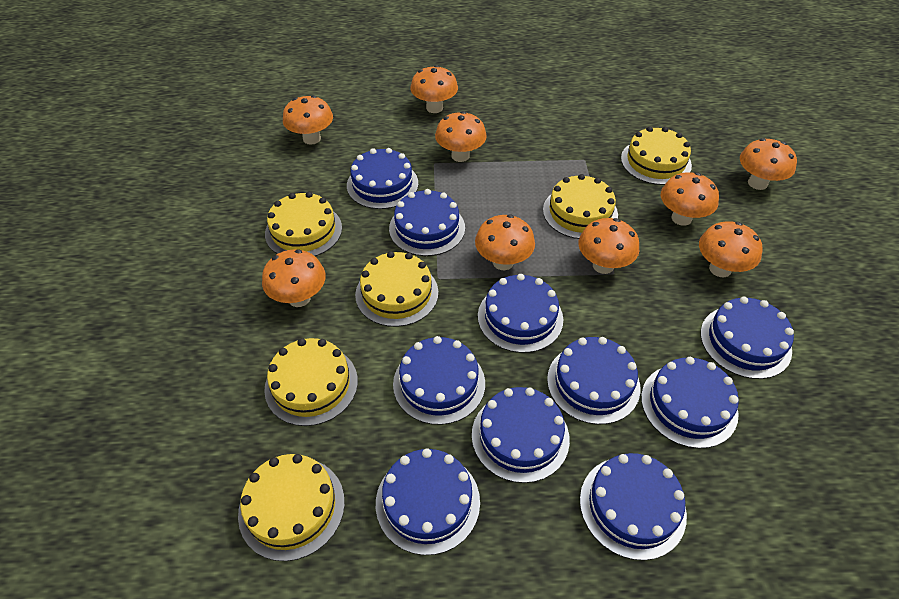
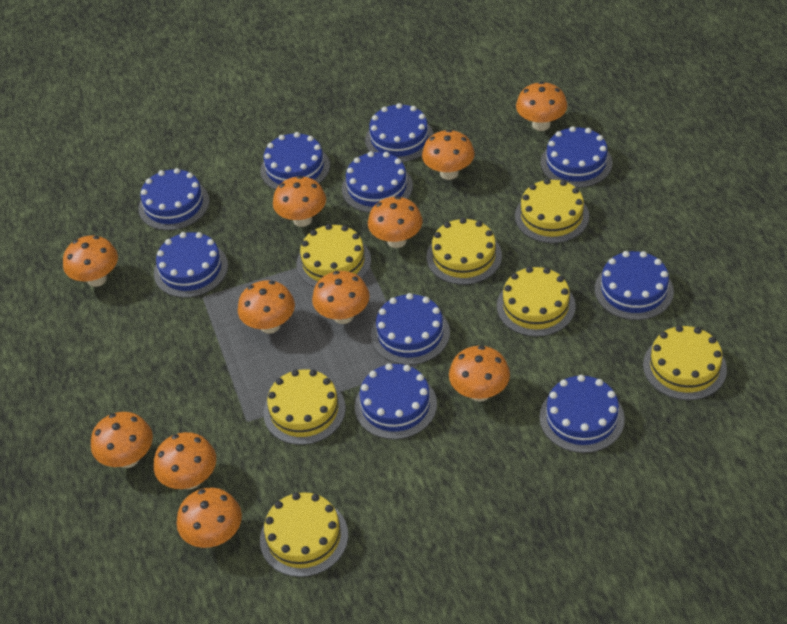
orange mushroom: 9 -> 11
yellow cake: 6 -> 7

